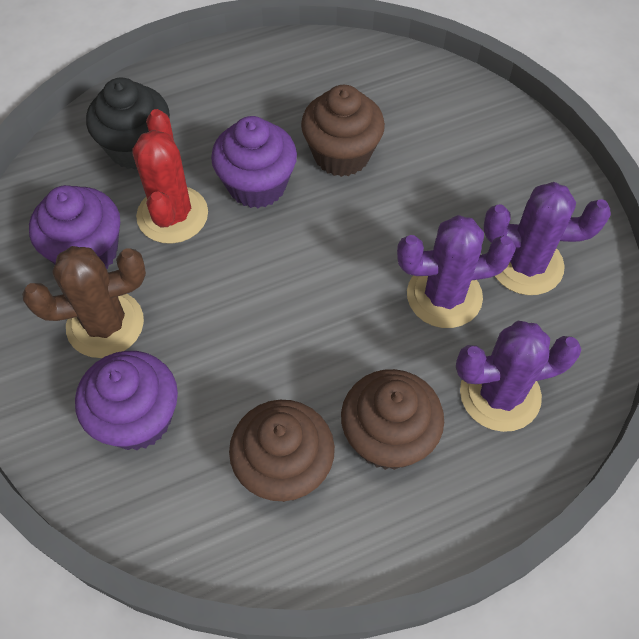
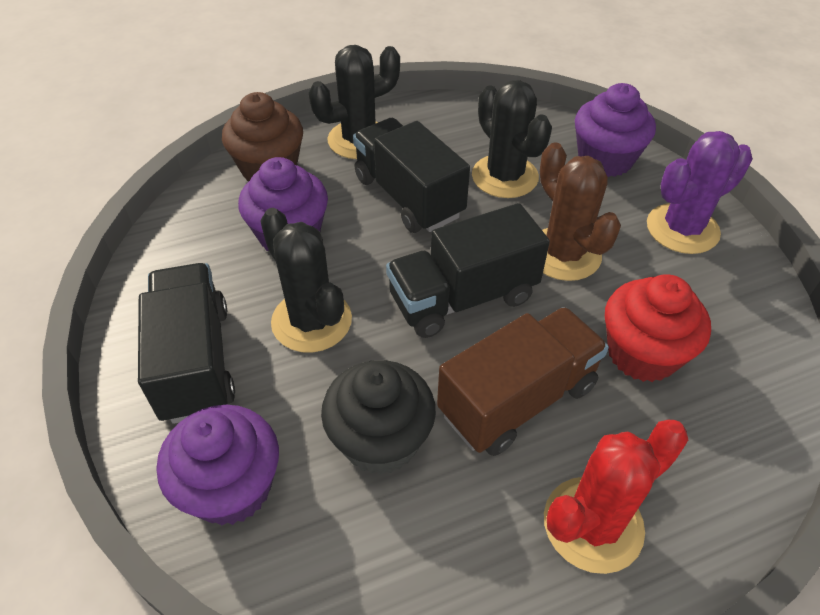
black cactus: 0 -> 3
black truck: 0 -> 3
brown cupcake: 3 -> 1
brown truck: 0 -> 1
purple cactus: 3 -> 1
red cupcake: 0 -> 1

